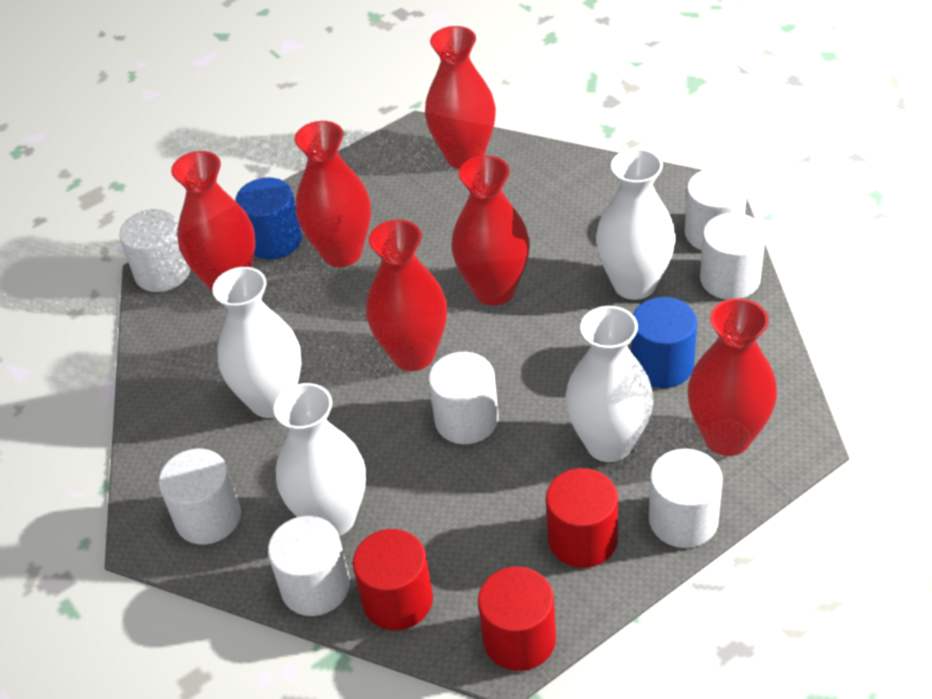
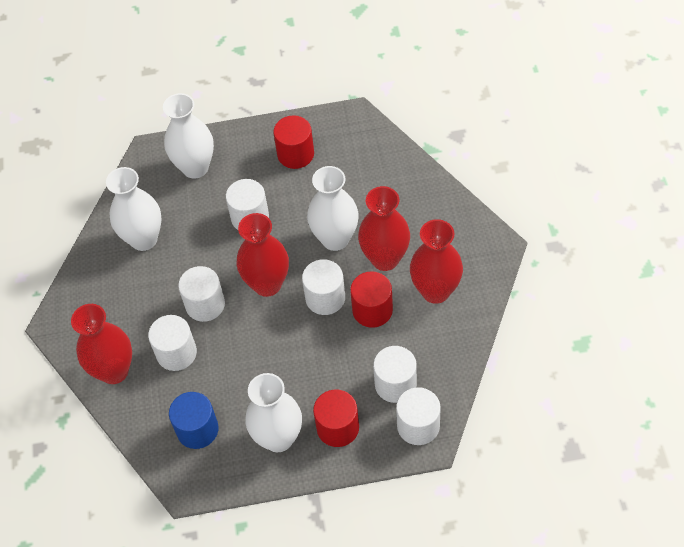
blue cylinder: 2 -> 1
red vase: 6 -> 4
white cylinder: 7 -> 6

